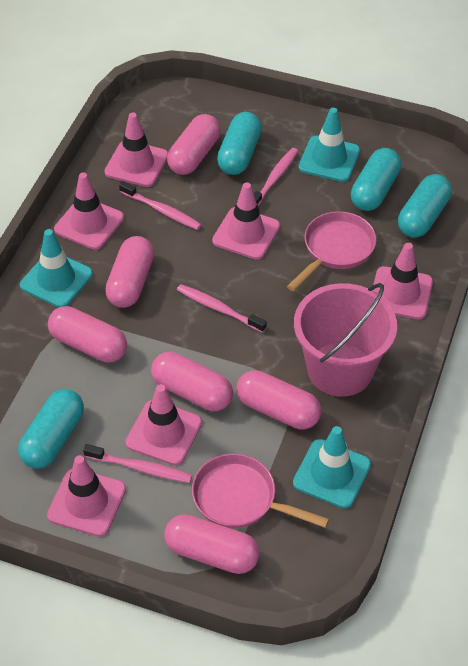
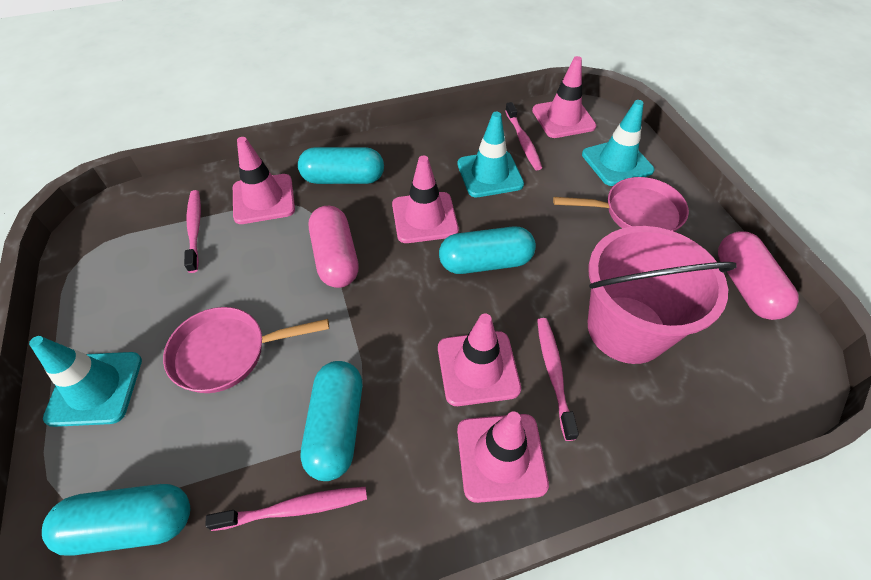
pink capsule: 6 -> 2
pink traffic cone: 6 -> 5

